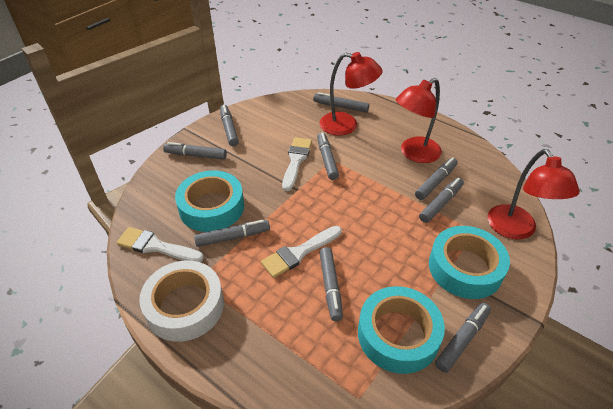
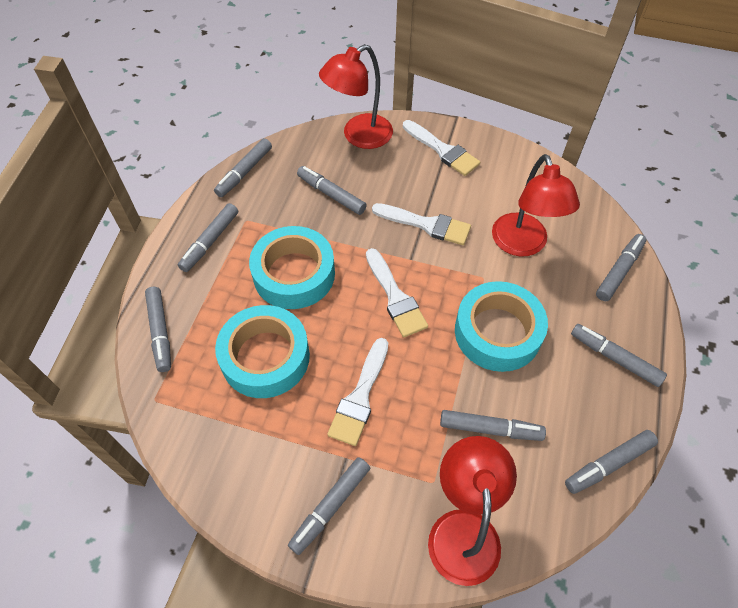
white brush: 3 -> 4
white tape: 1 -> 0

